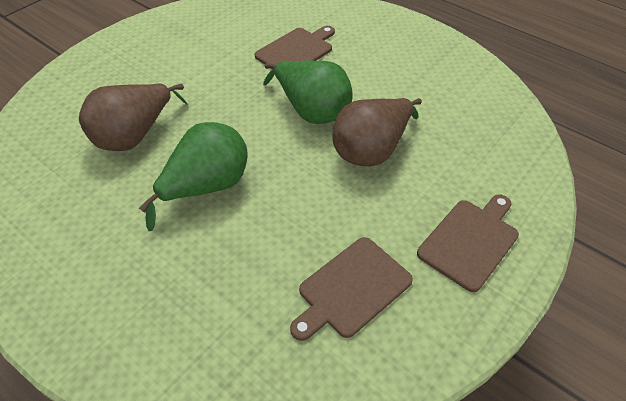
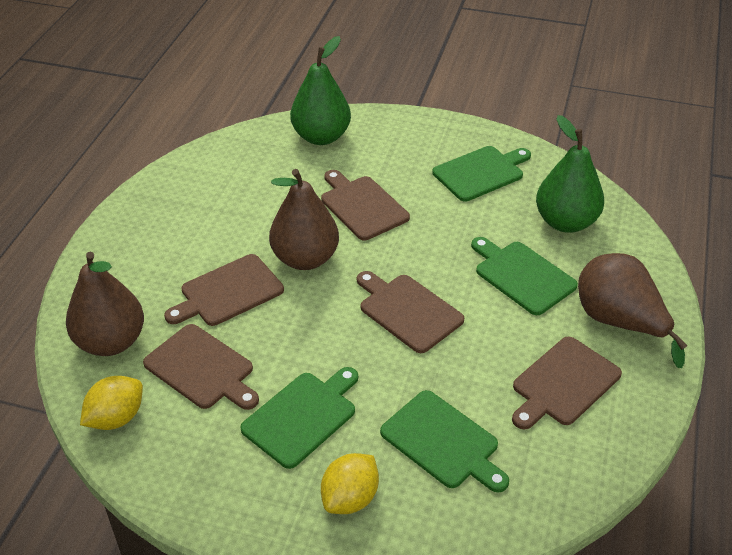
brown cutting board: 3 -> 5
brown pear: 2 -> 3
green cutting board: 0 -> 4
yellow lemon: 0 -> 2

